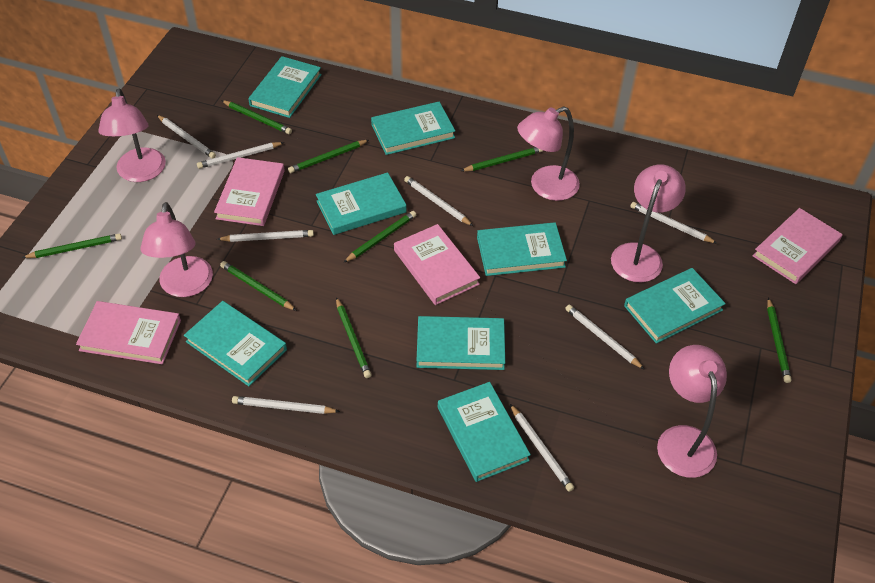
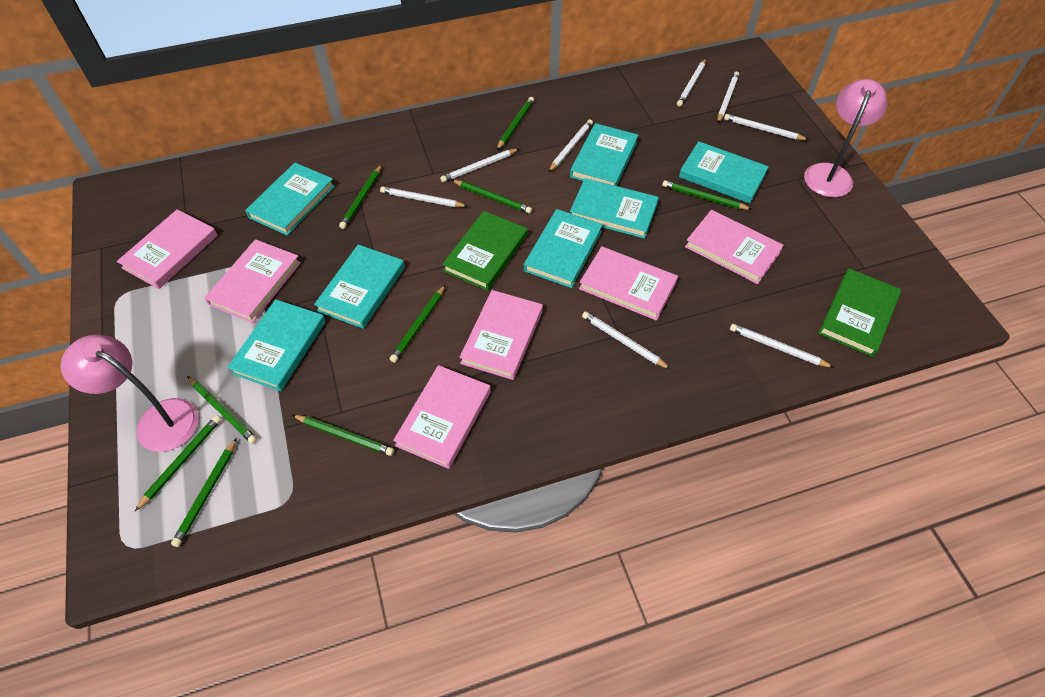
green book: 0 -> 2
green pencil: 8 -> 9
pink book: 4 -> 6
pink lamp: 5 -> 2
turquoise book: 8 -> 7

